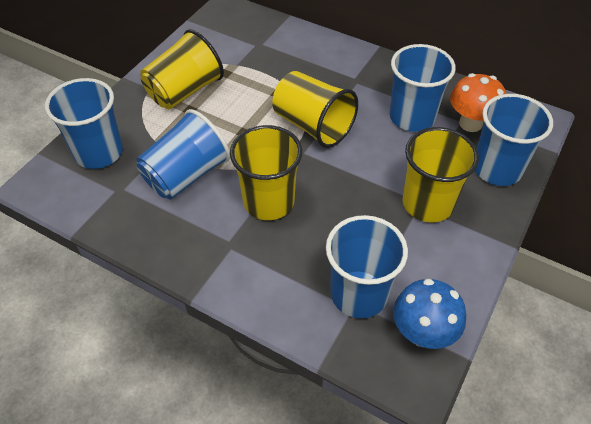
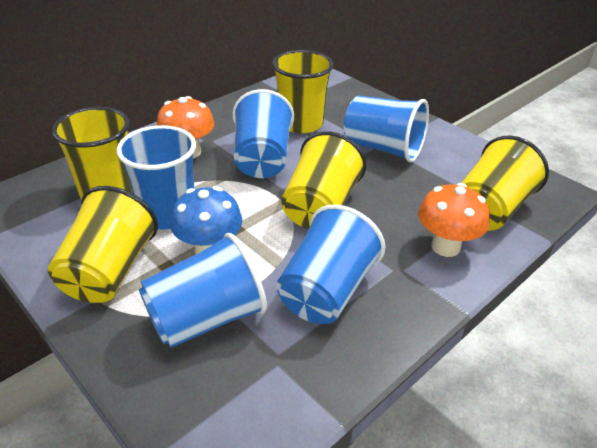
orange mushroom: 1 -> 2
yellow cup: 4 -> 5

